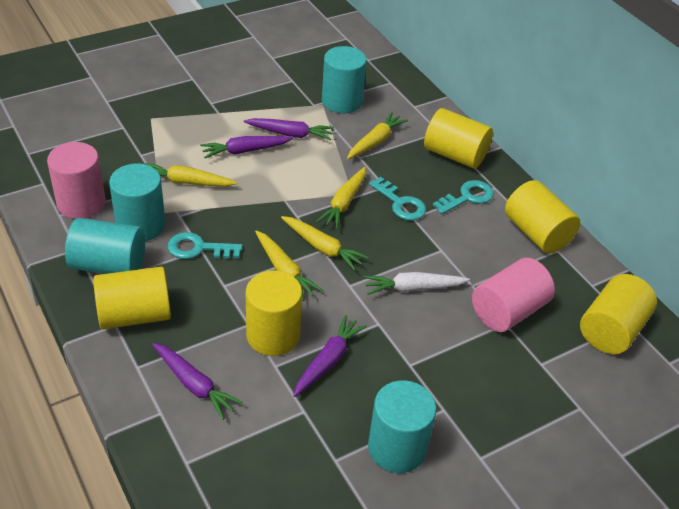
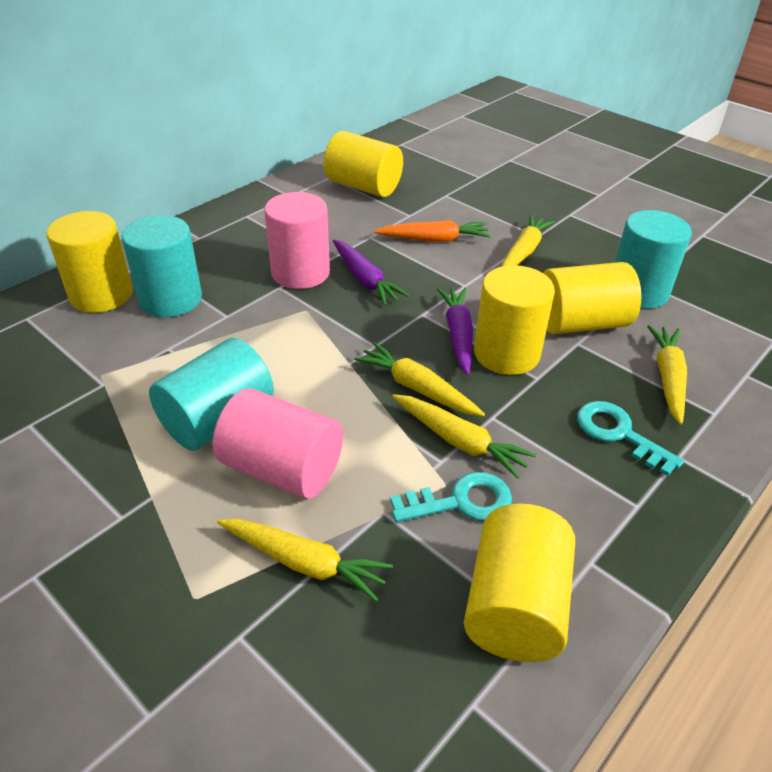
orange carrot: 0 -> 1
purple carrot: 4 -> 2
turquoise cylinder: 4 -> 3
turquoise key: 3 -> 2
white carrot: 1 -> 0

